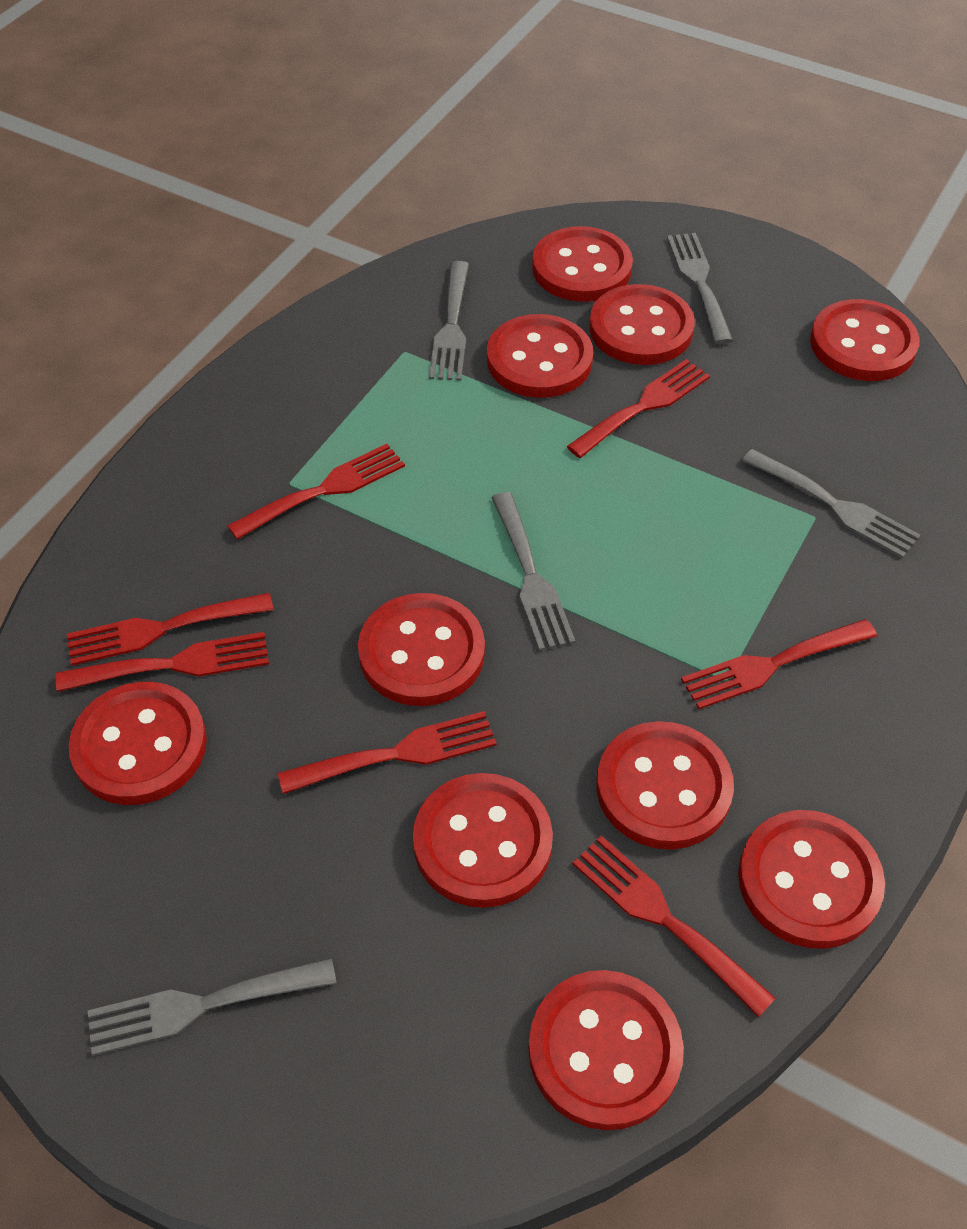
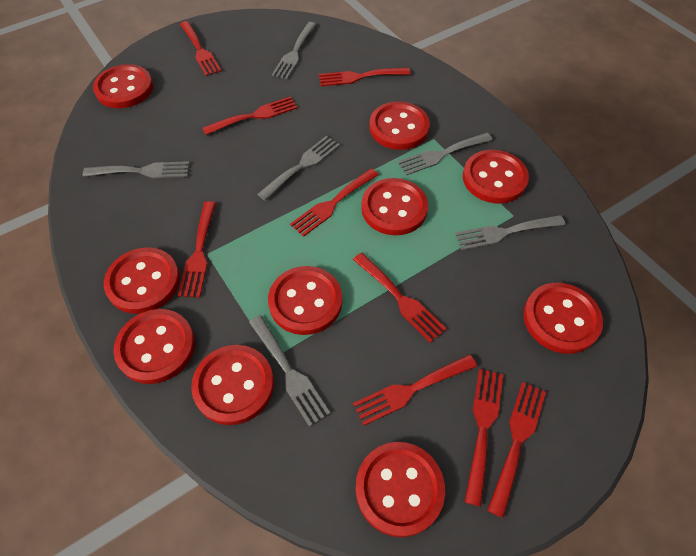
grey fork: 5 -> 6
red fork: 7 -> 9

